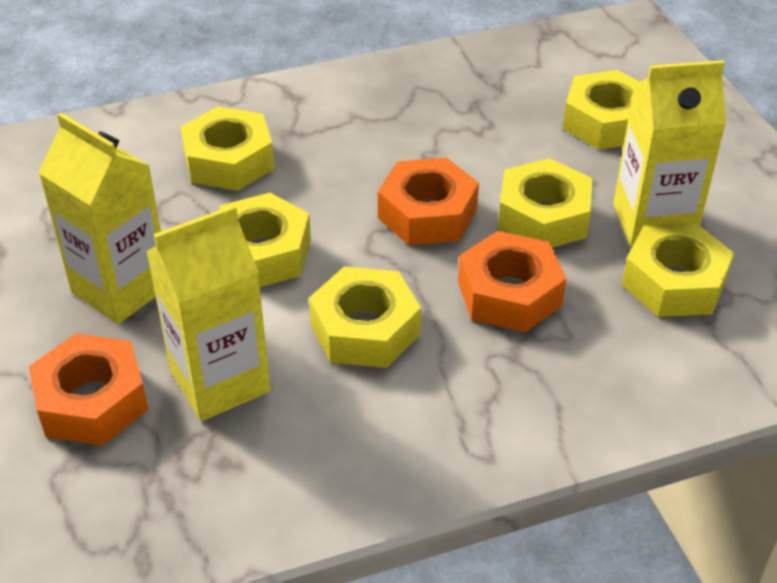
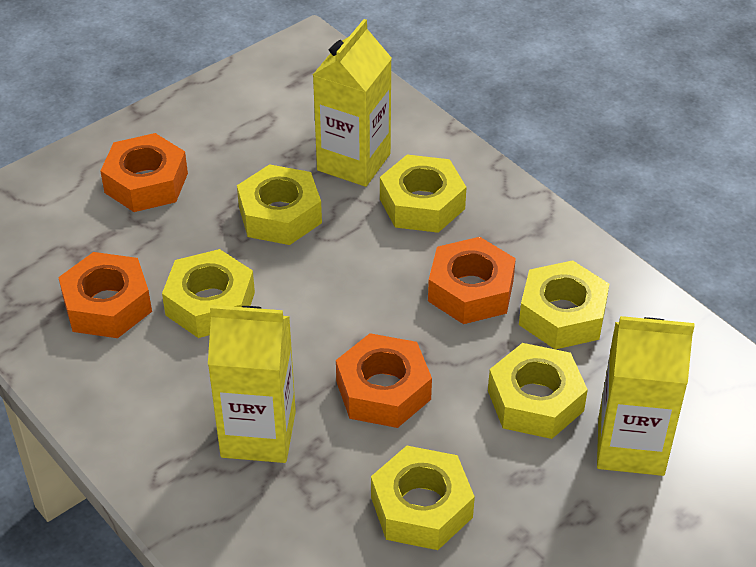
orange nut: 3 -> 4

